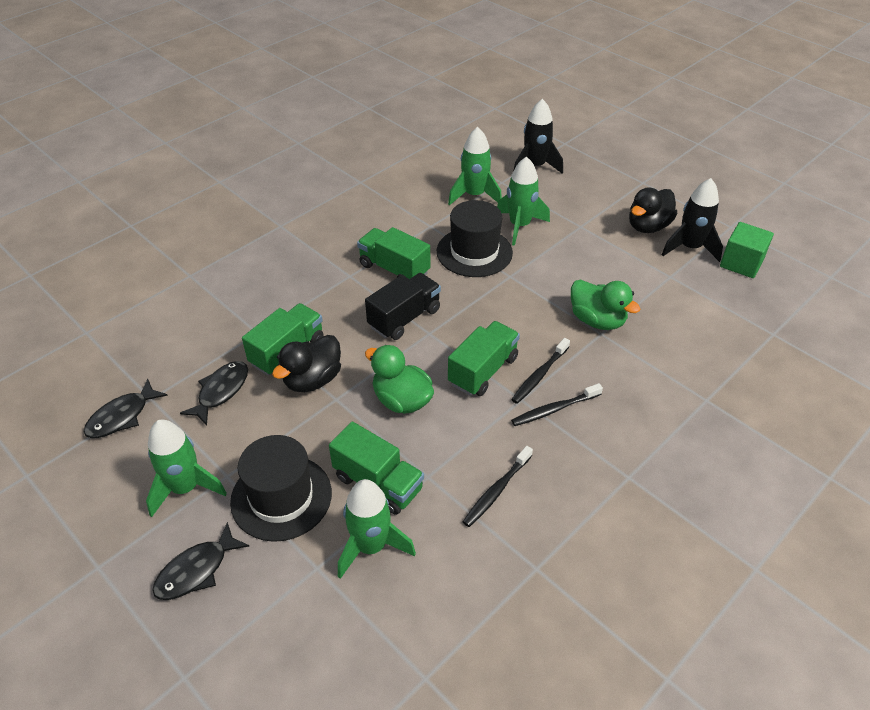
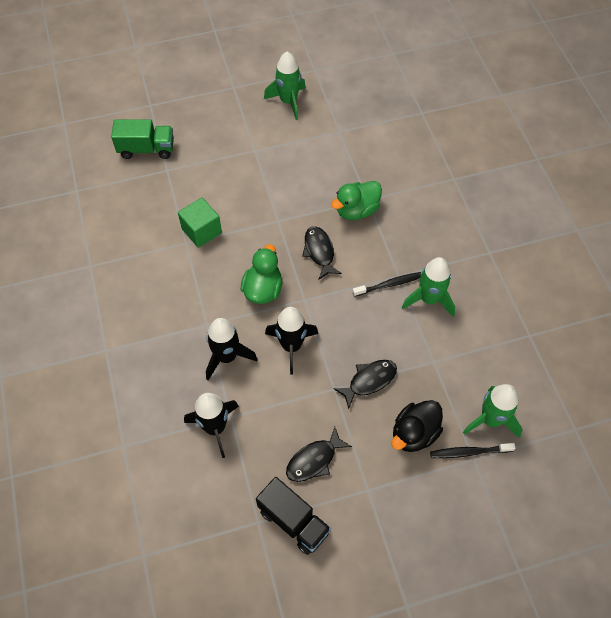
black duck: 2 -> 1
black hat: 2 -> 0
black rocket: 2 -> 3
black toothbrush: 3 -> 2
green rocket: 4 -> 3
green truck: 4 -> 1

